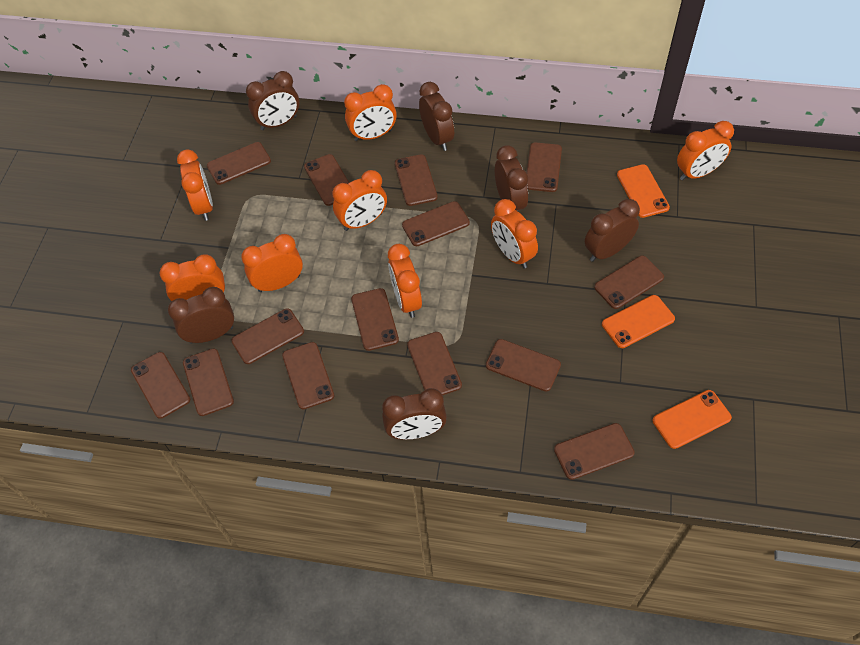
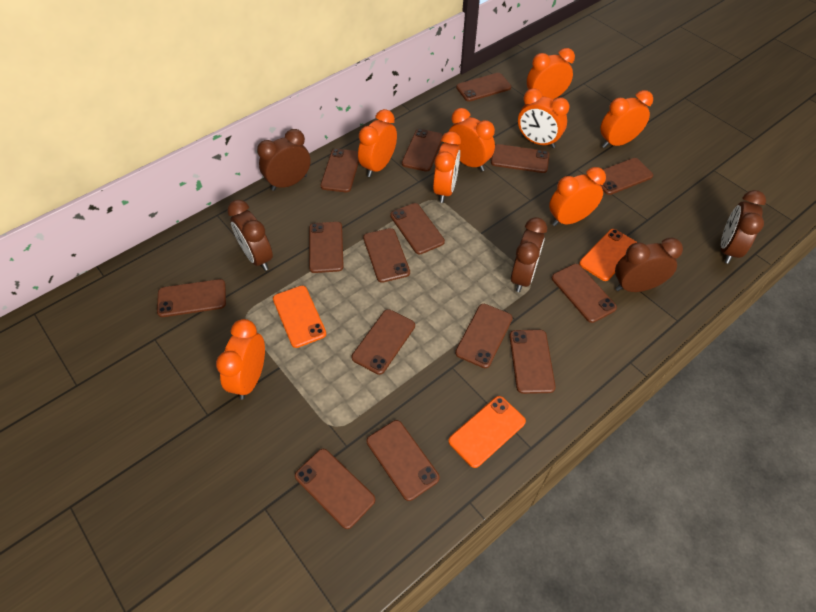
brown clock: 6 -> 5
brown phone: 14 -> 15

